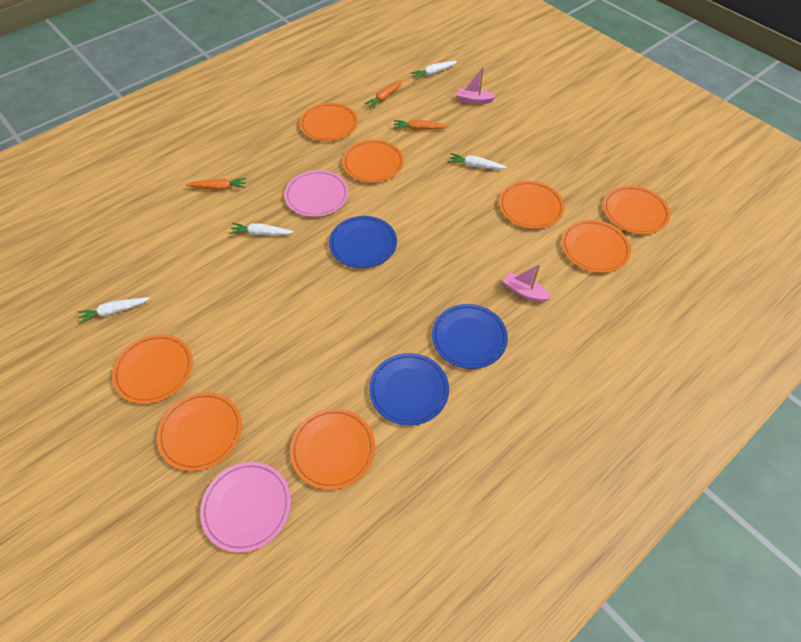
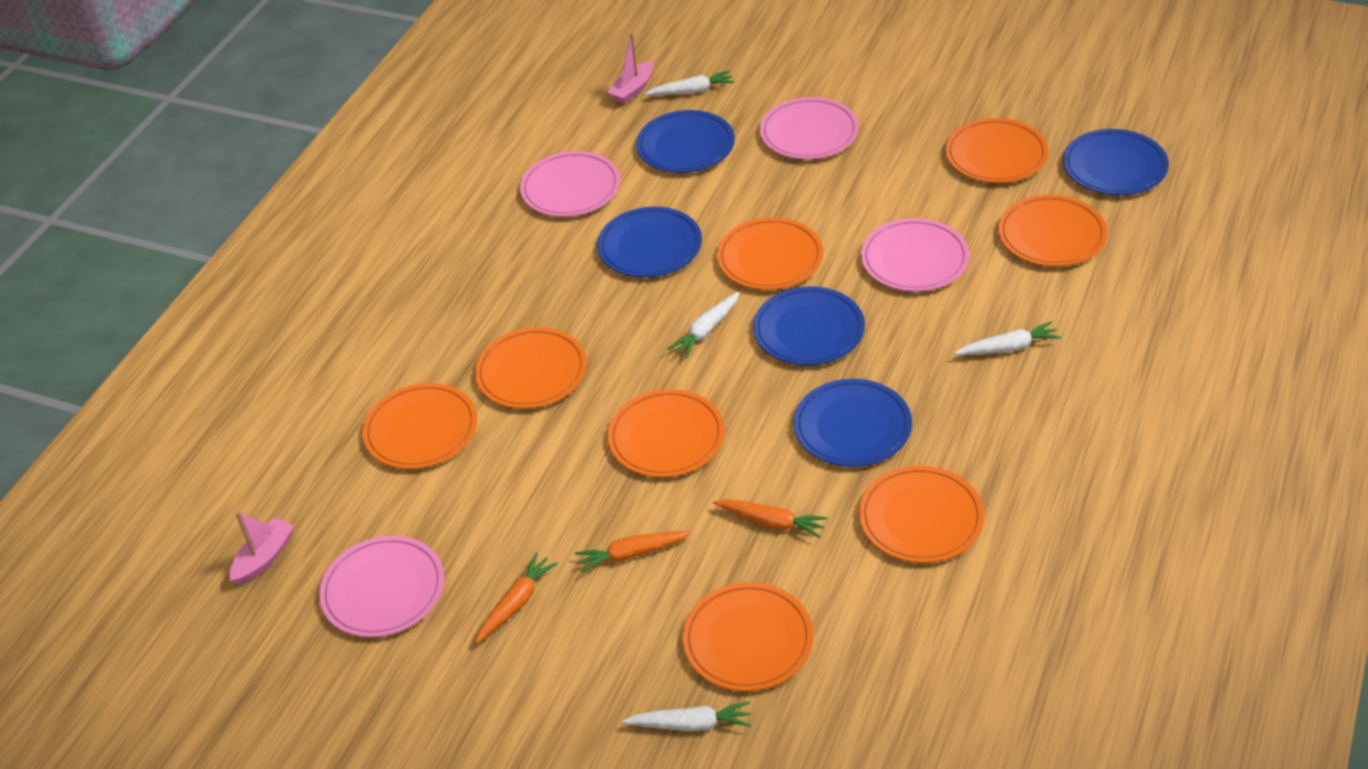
blue plate: 3 -> 5
pink plate: 2 -> 4

